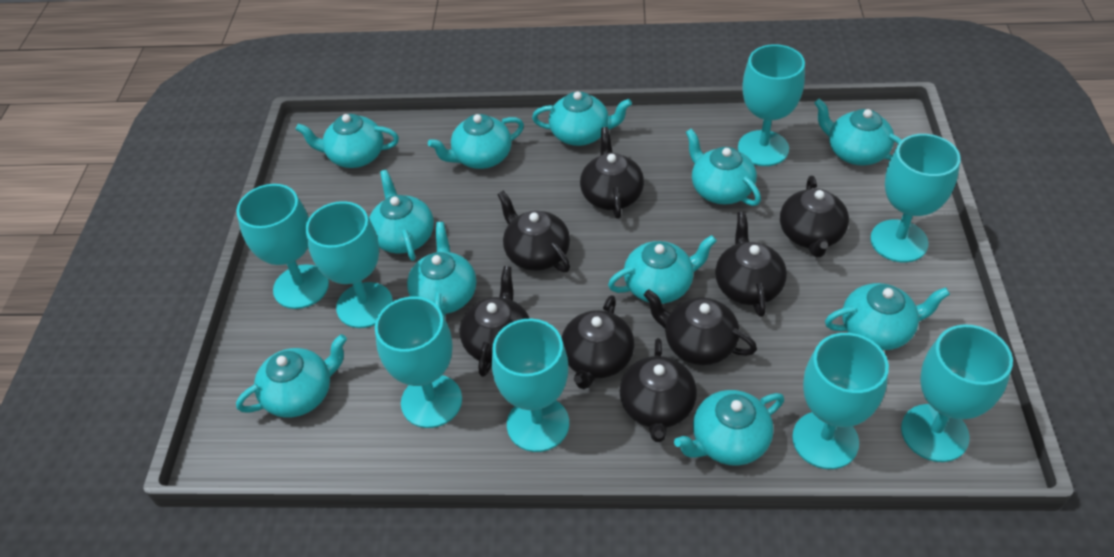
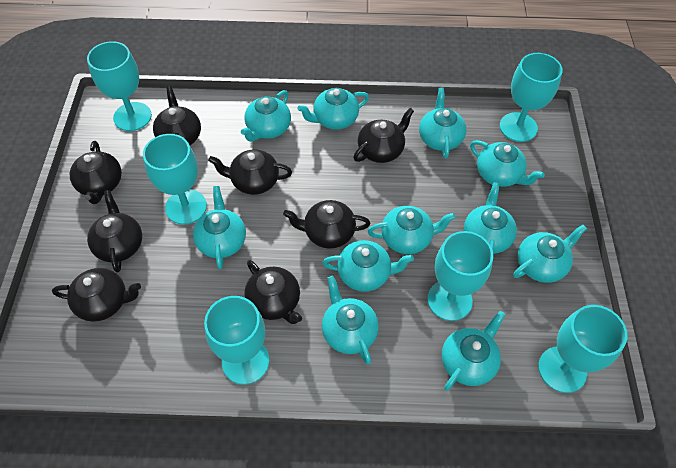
turquoise goblet: 8 -> 6

